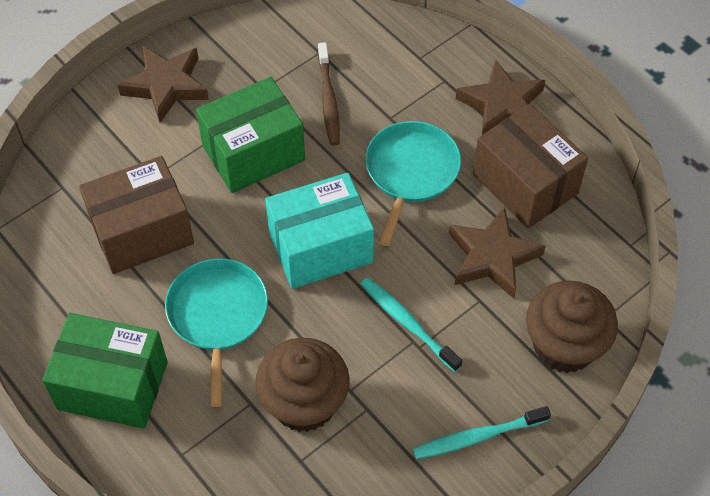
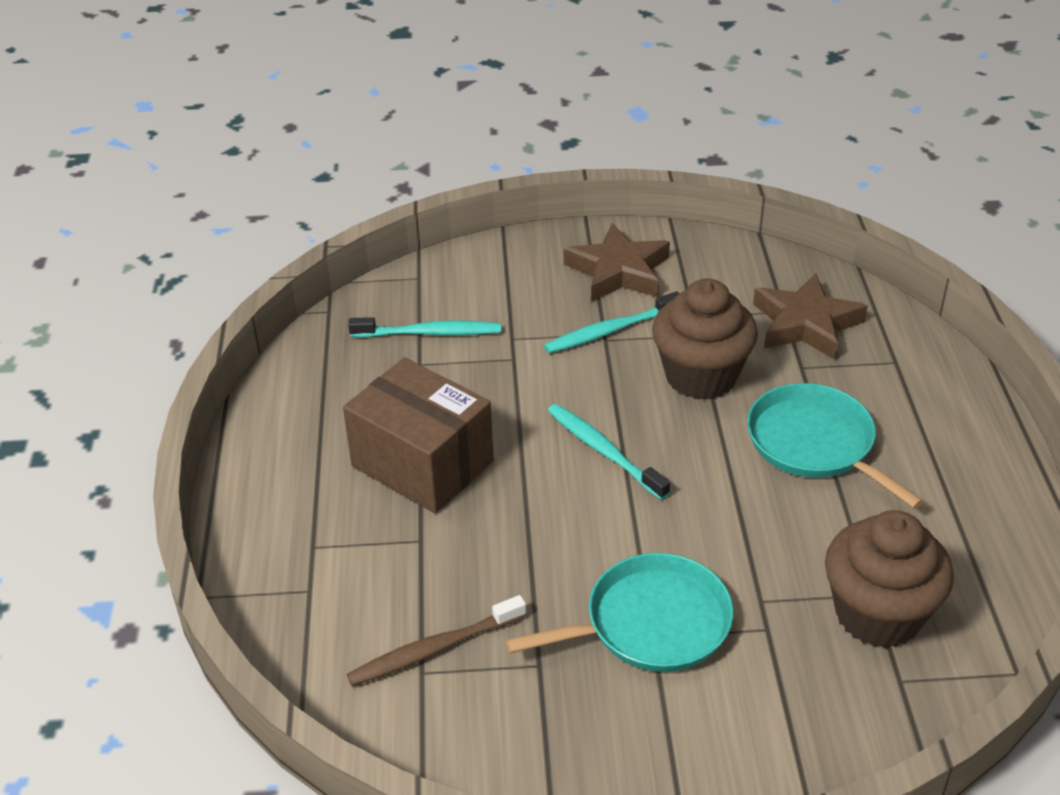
brown box: 2 -> 1
brown star: 3 -> 2
green box: 2 -> 0
turquoise box: 1 -> 0
turquoise toothbrush: 2 -> 3

